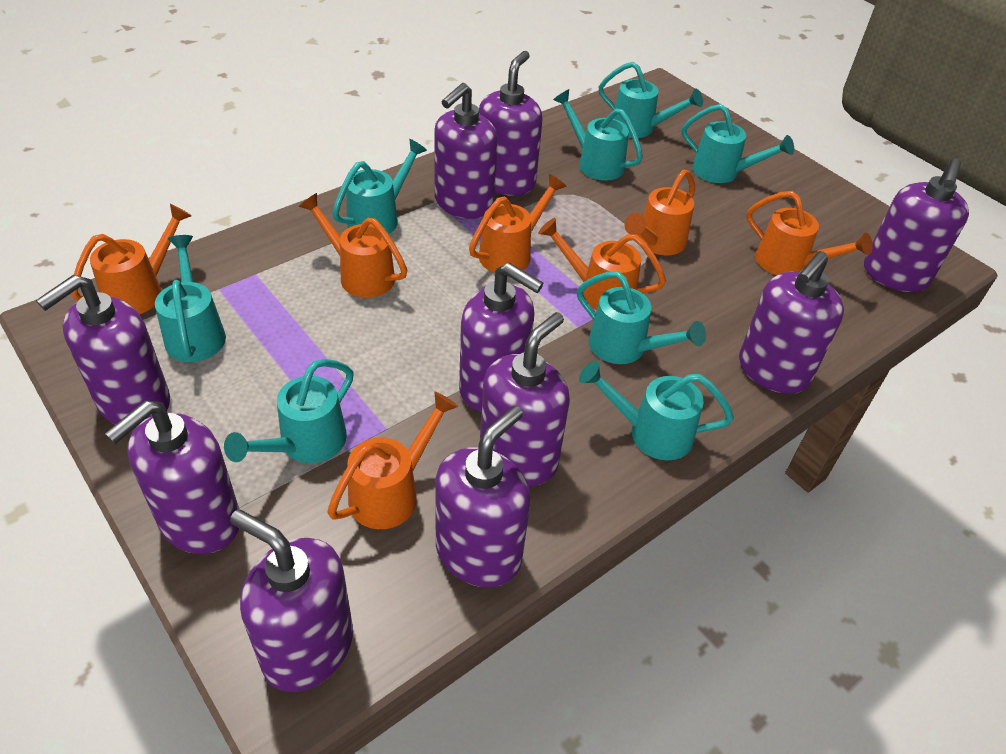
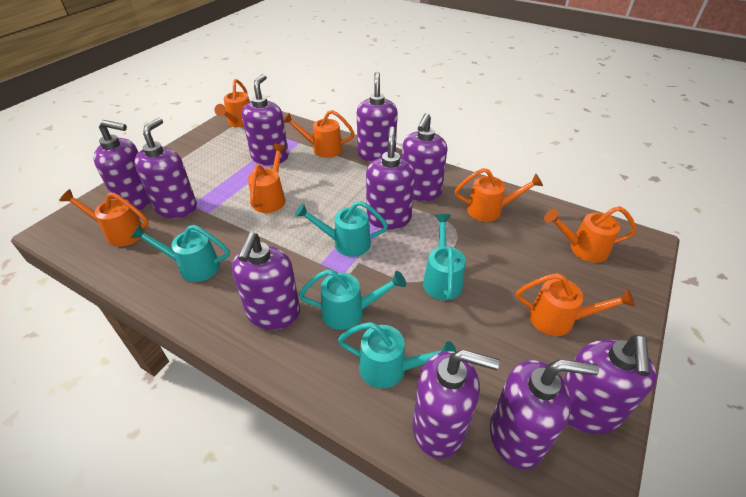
turquoise watering can: 8 -> 5

